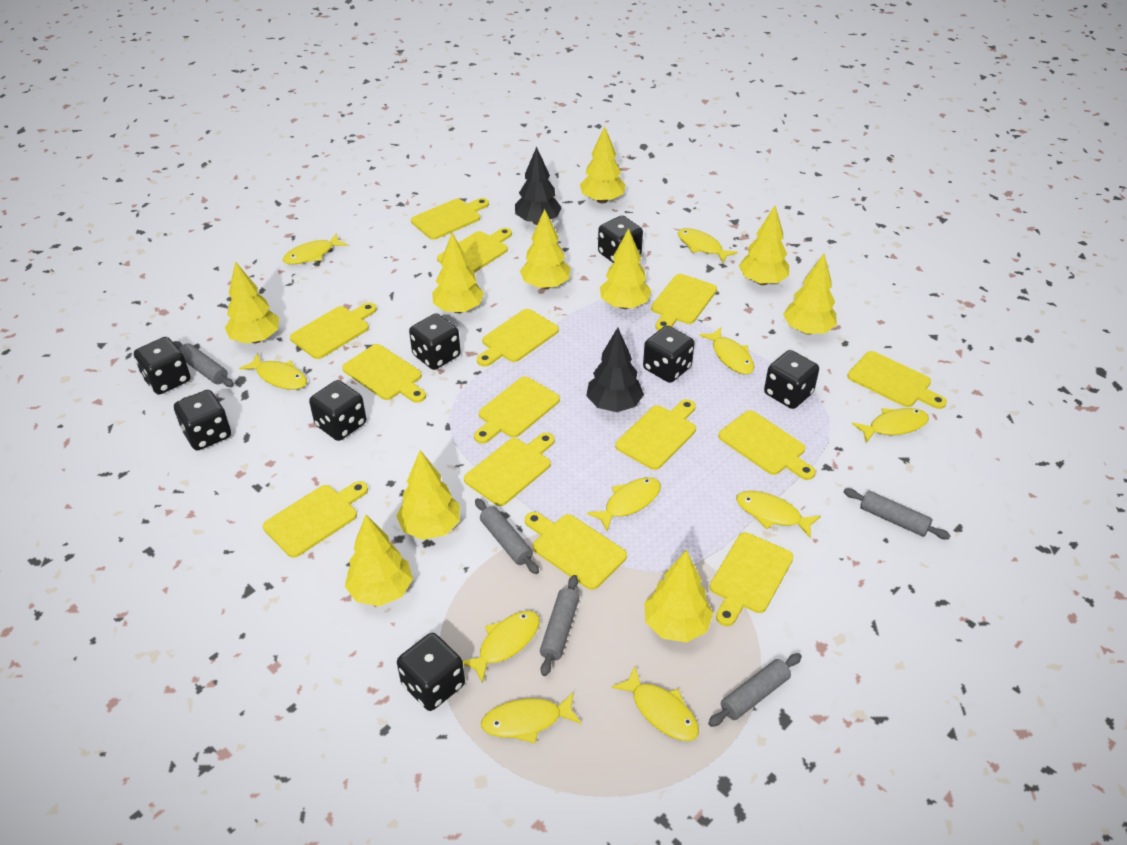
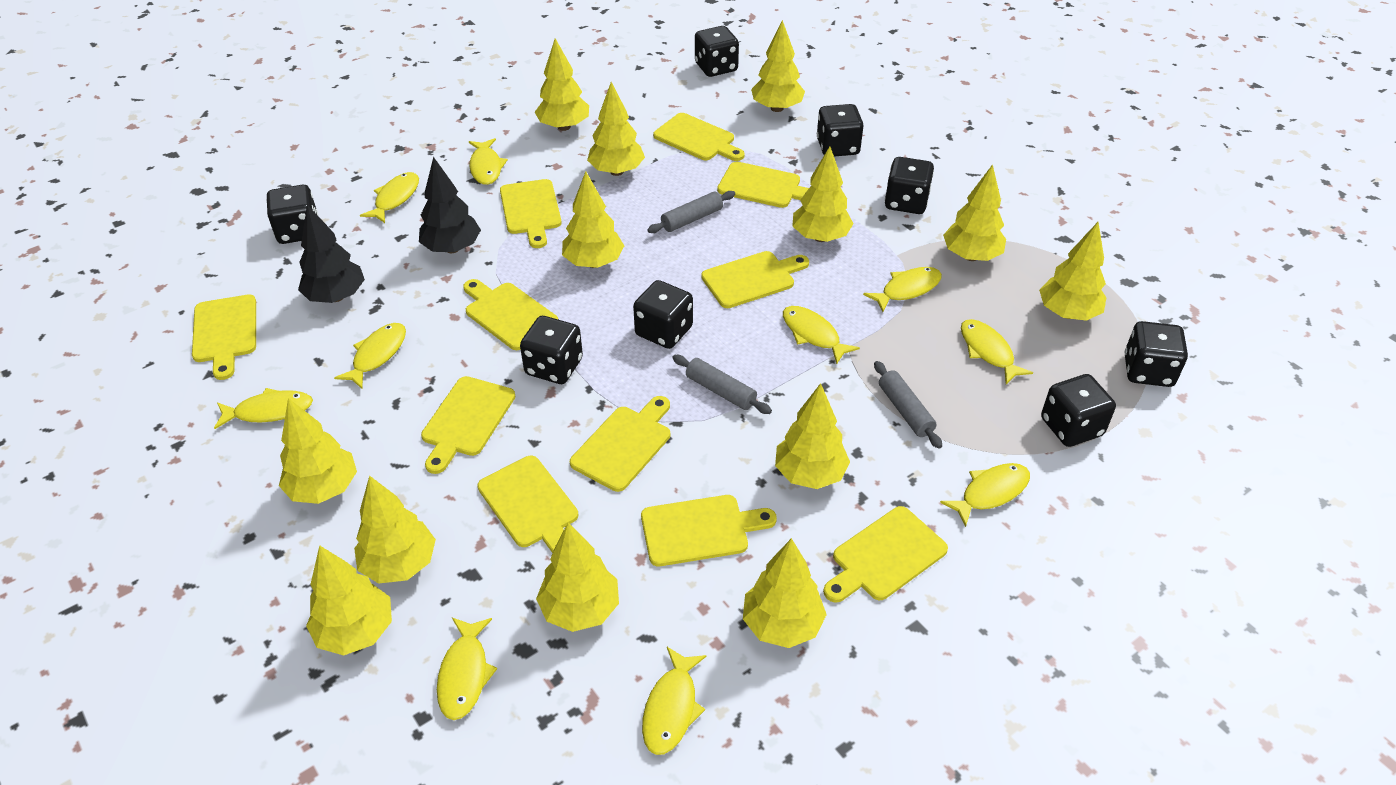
grey rolling pin: 5 -> 3
yellow cutting board: 14 -> 11
yellow tree: 10 -> 13

